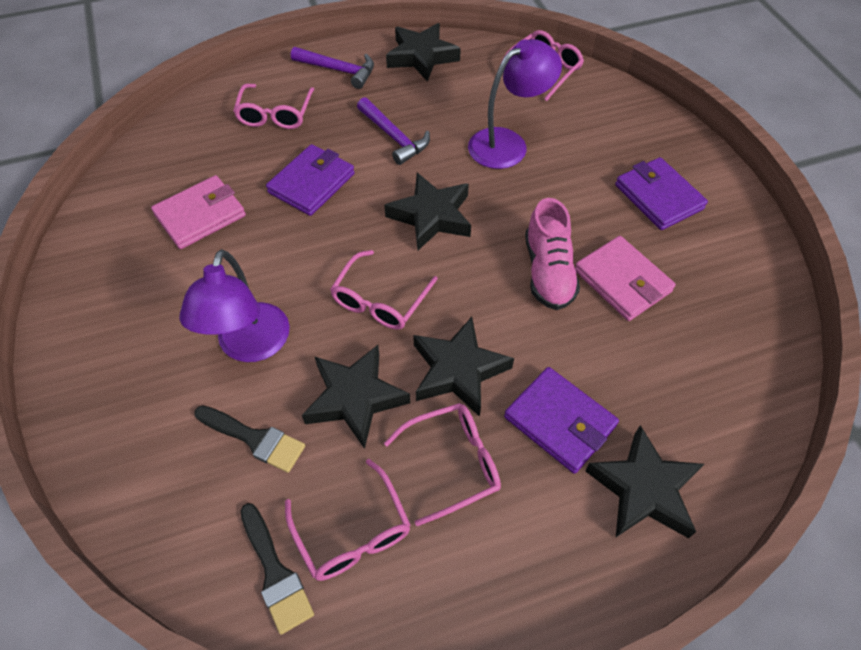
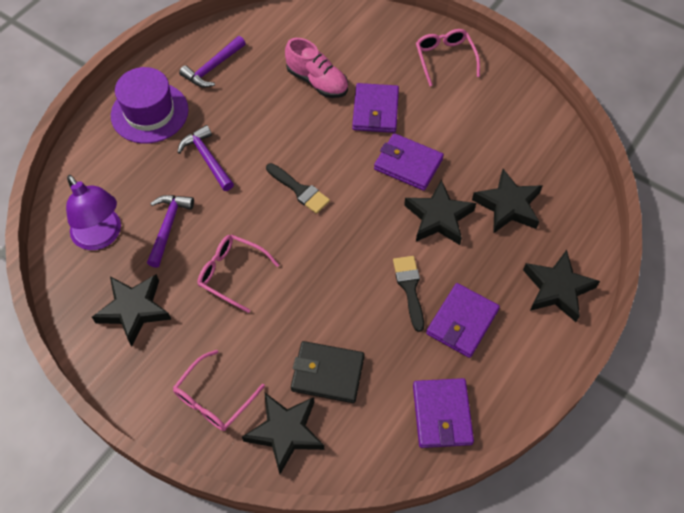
black wallet: 0 -> 1
pink glasses: 5 -> 3
pink wallet: 2 -> 0
purple hammer: 2 -> 3
purple hat: 0 -> 1
purple lamp: 2 -> 1
purple wallet: 3 -> 4

